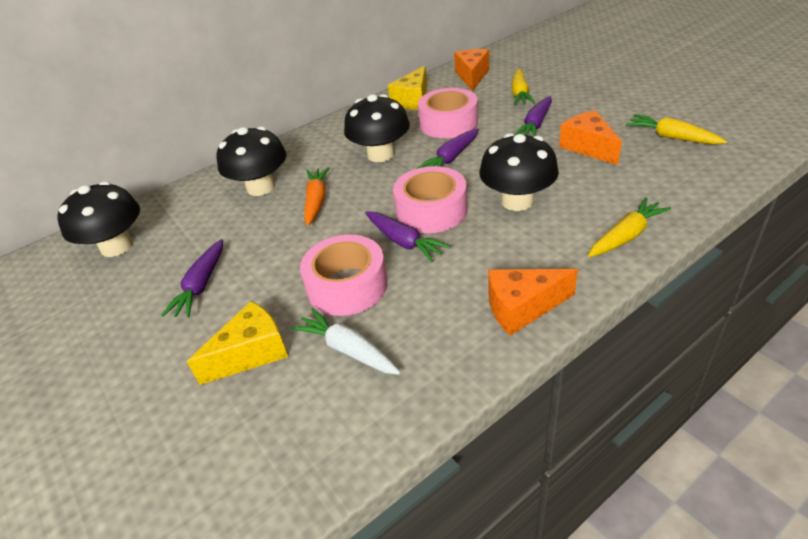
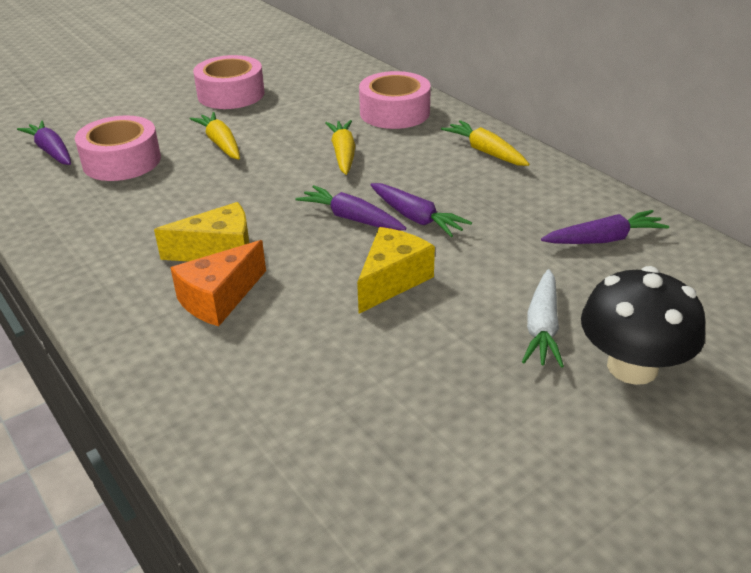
black mushroom: 4 -> 1
orange carrot: 1 -> 0
orange cheese: 3 -> 1

